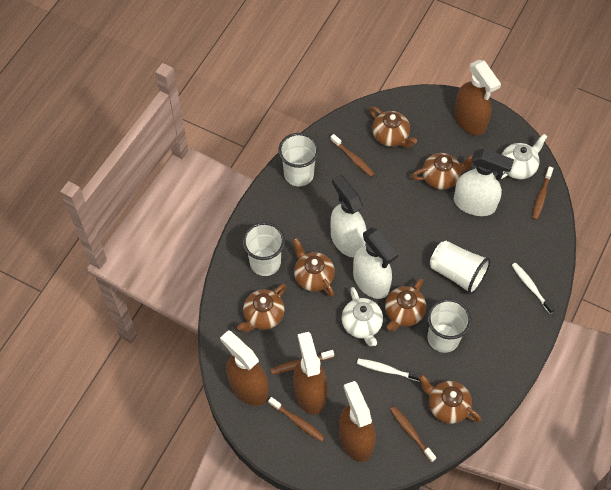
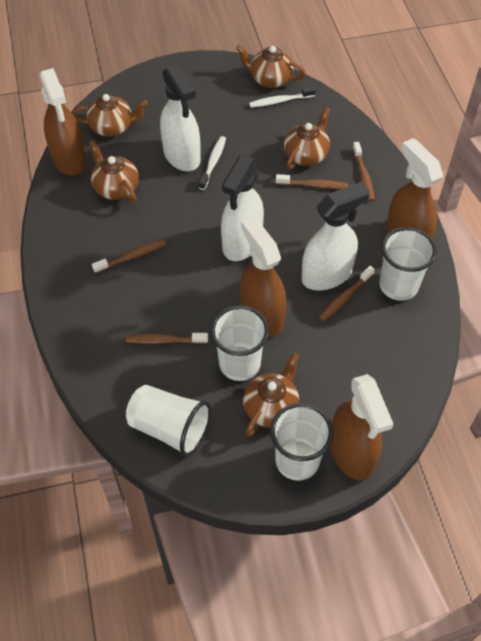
brown teapot: 6 -> 5
white teapot: 2 -> 0

